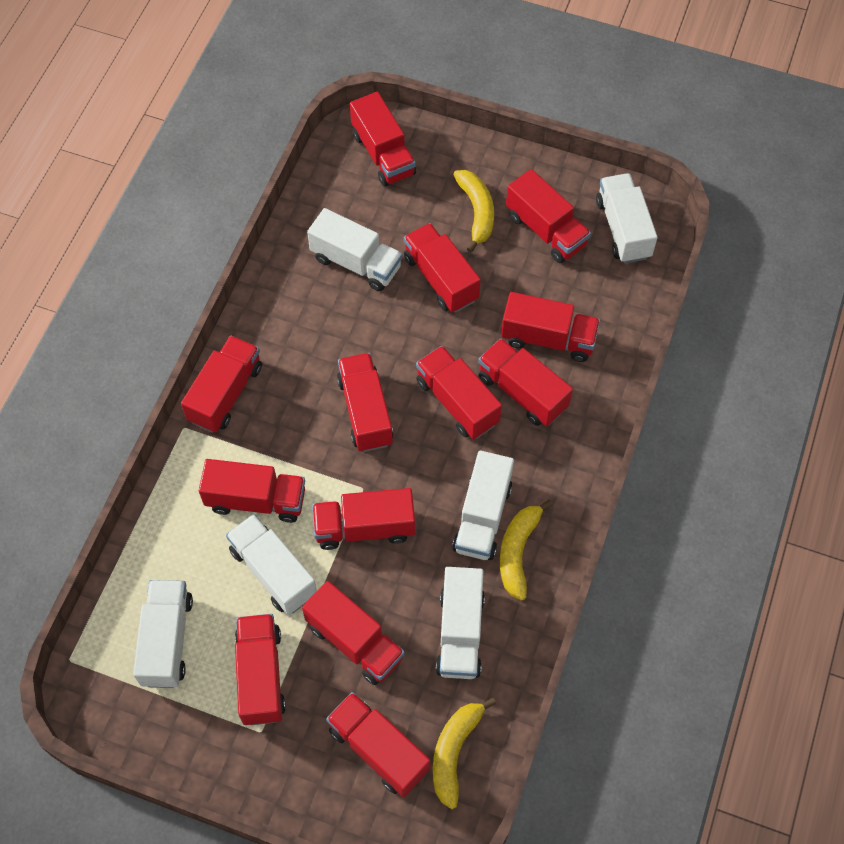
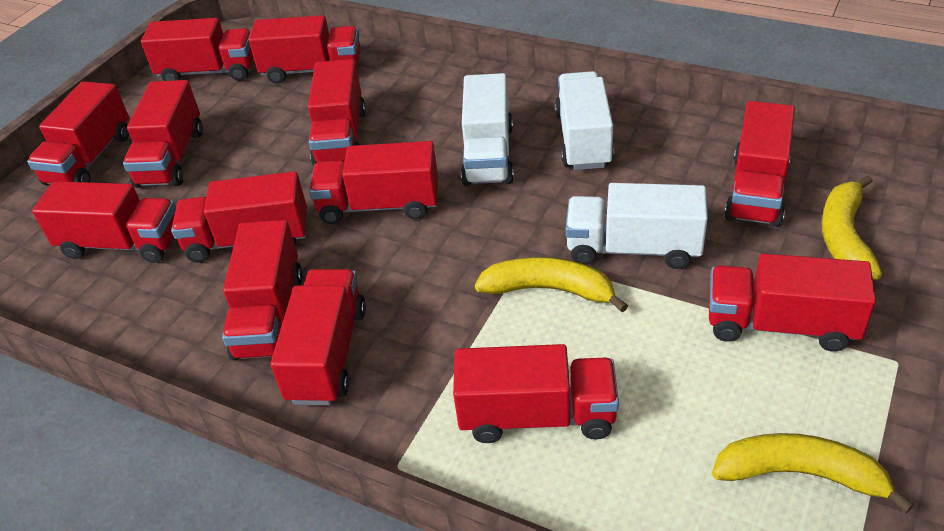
white truck: 6 -> 3

